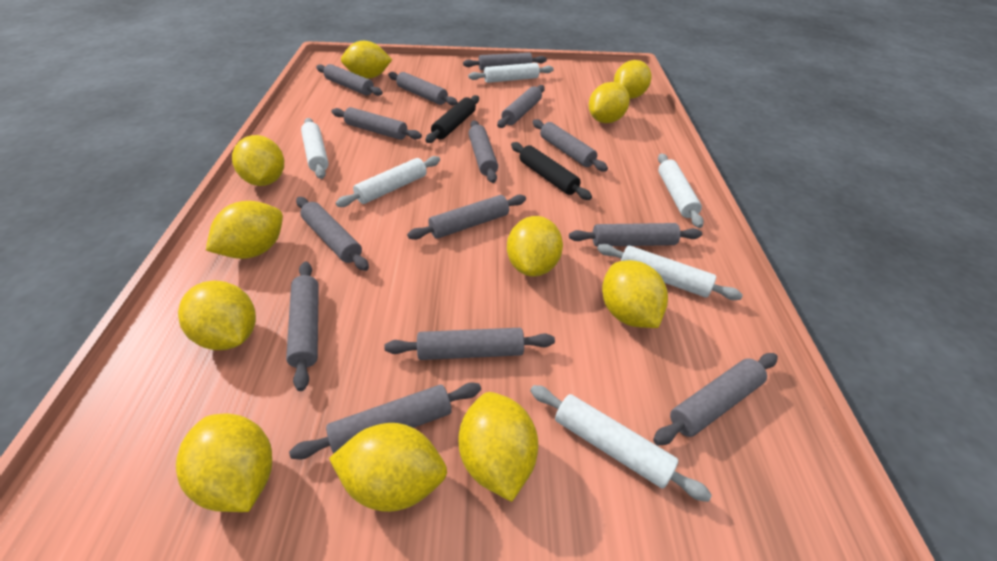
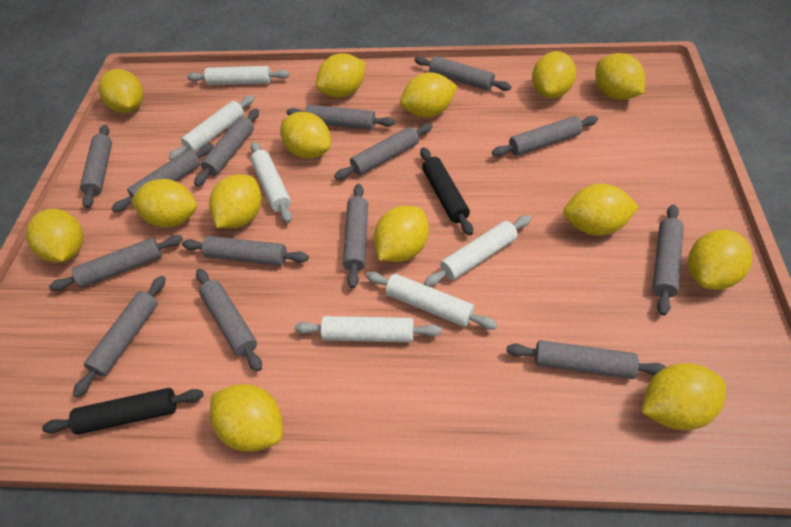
yellow lemon: 11 -> 14

